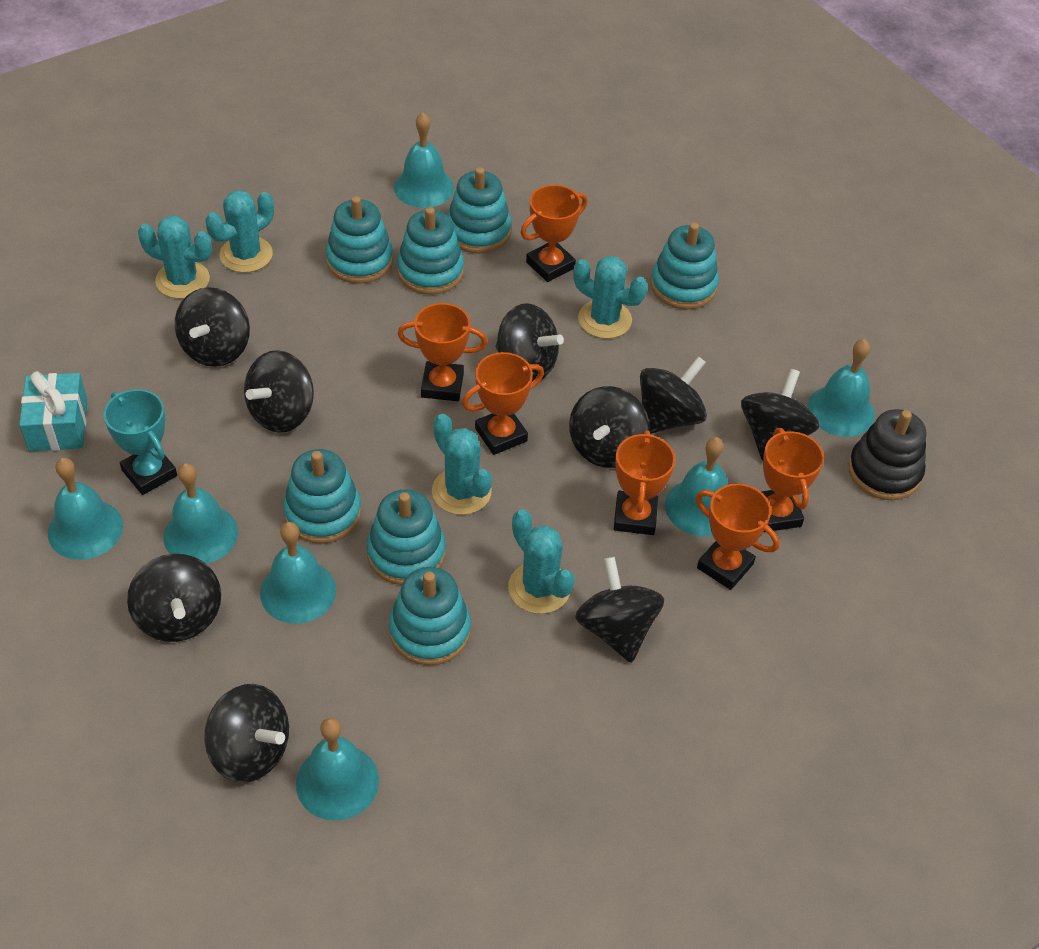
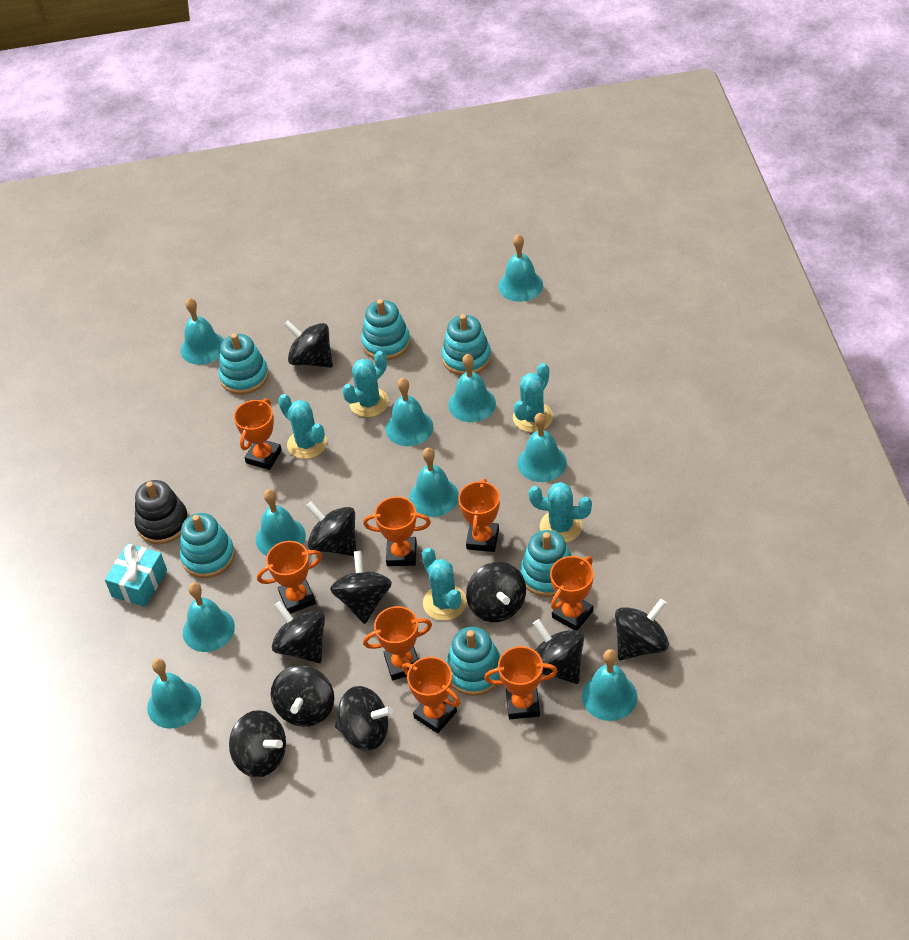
black spinning top: 9 -> 10
orange trophy: 6 -> 8
turquoise bell: 7 -> 10
turquoise stacking toy: 7 -> 6
turquoise trophy: 1 -> 0

